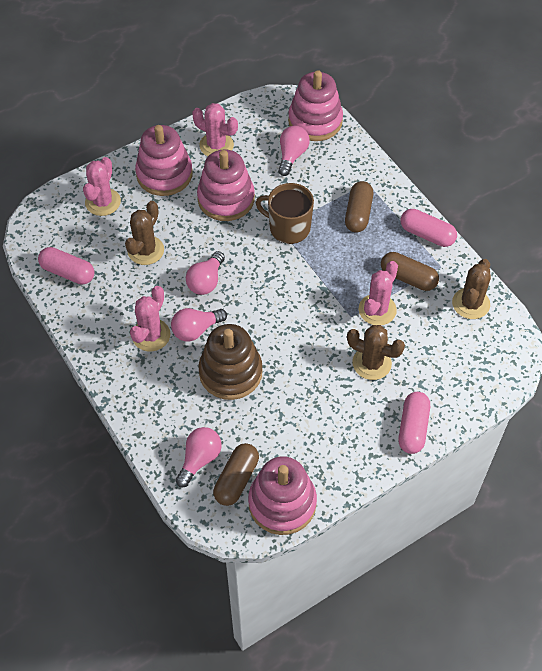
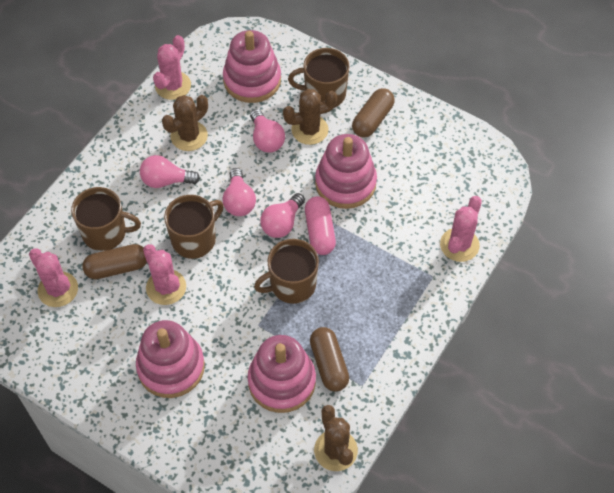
brown mug: 1 -> 4
brown stacking toy: 1 -> 0
pink capsule: 3 -> 1

